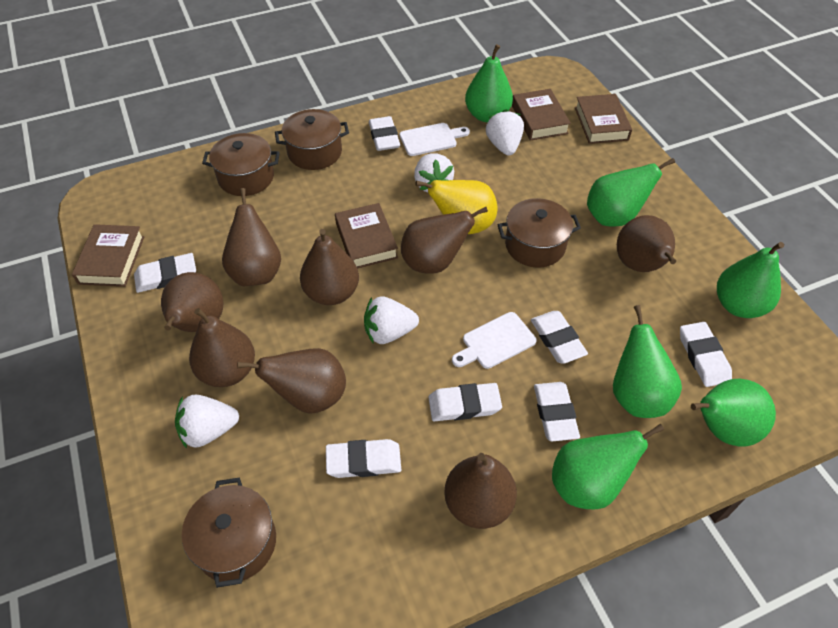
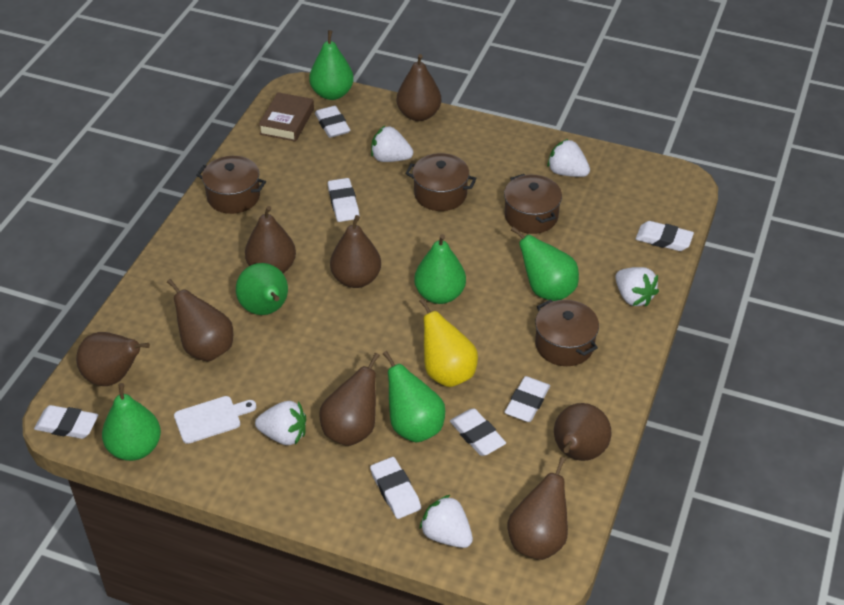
brown book: 4 -> 1
white cutting board: 2 -> 1
white strawberry: 4 -> 5

